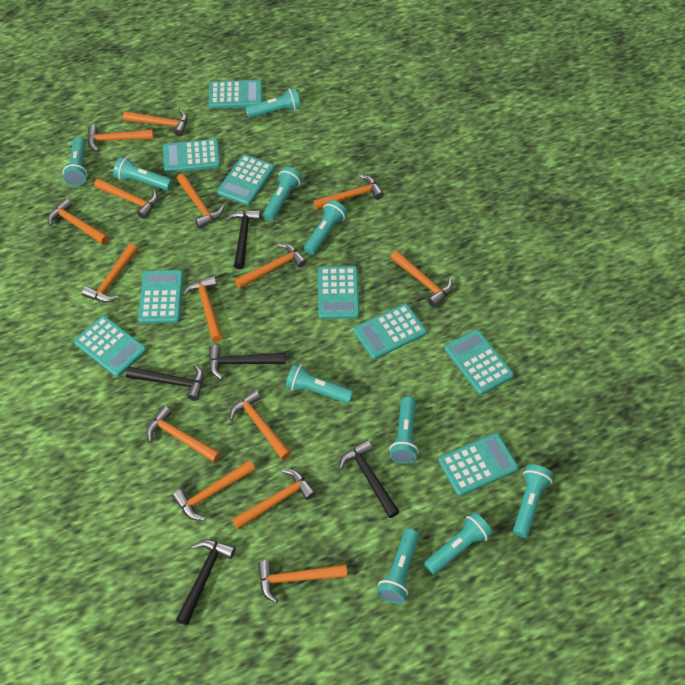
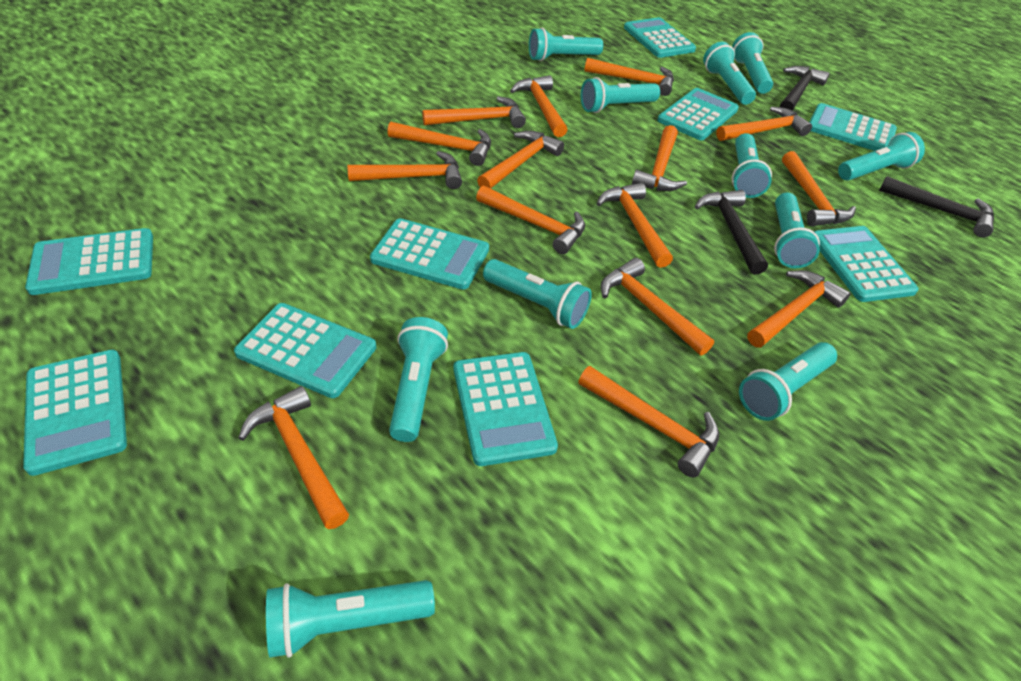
black hammer: 5 -> 3
turquoise flashlight: 10 -> 11

